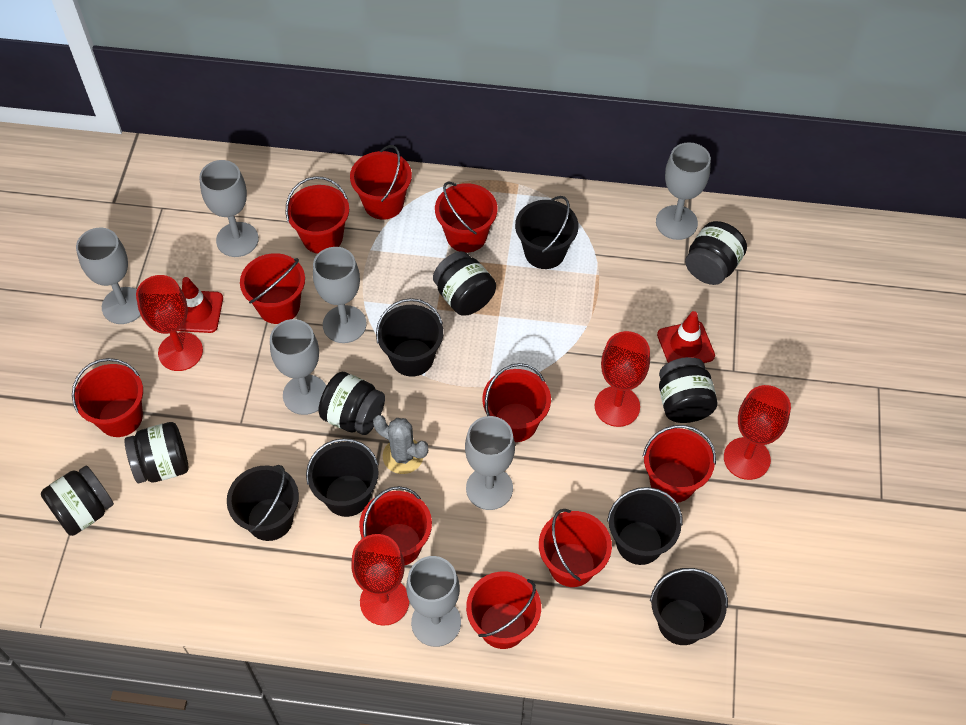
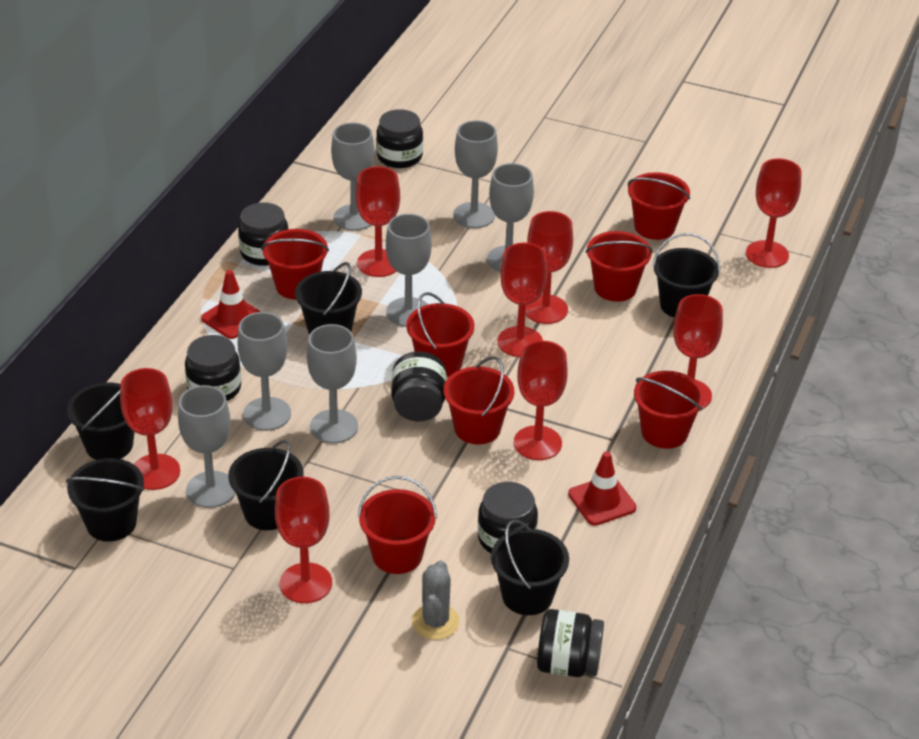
red bucket: 10 -> 7
red goblet: 4 -> 8

